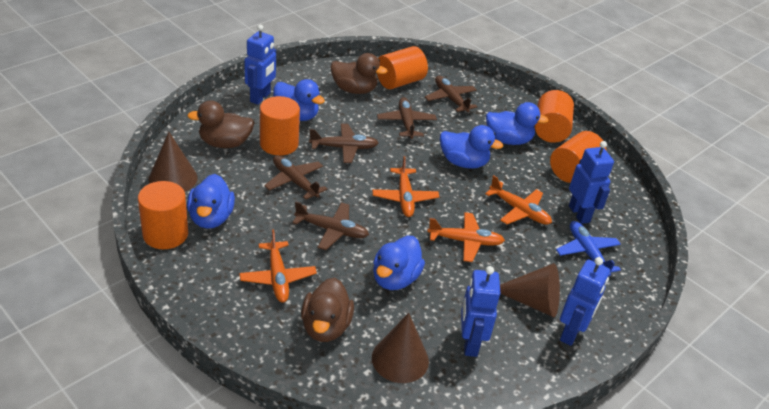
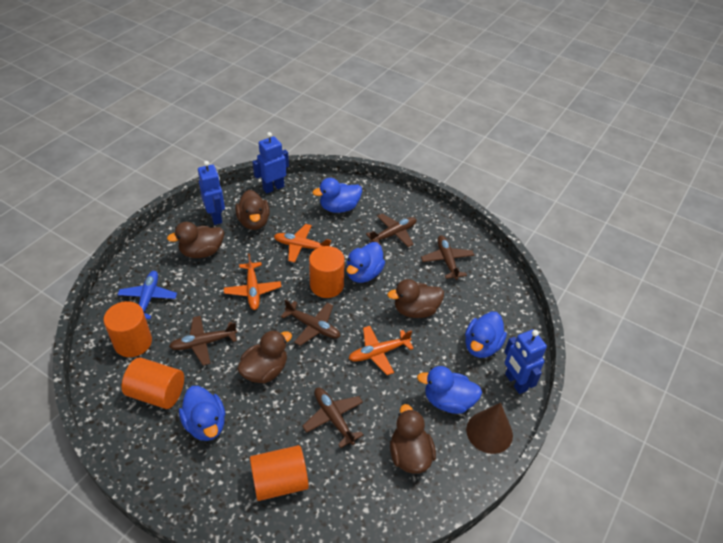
blue robot: 4 -> 3
brown cone: 3 -> 1
brown duck: 3 -> 5
orange cylinder: 5 -> 4
orange plane: 4 -> 3

